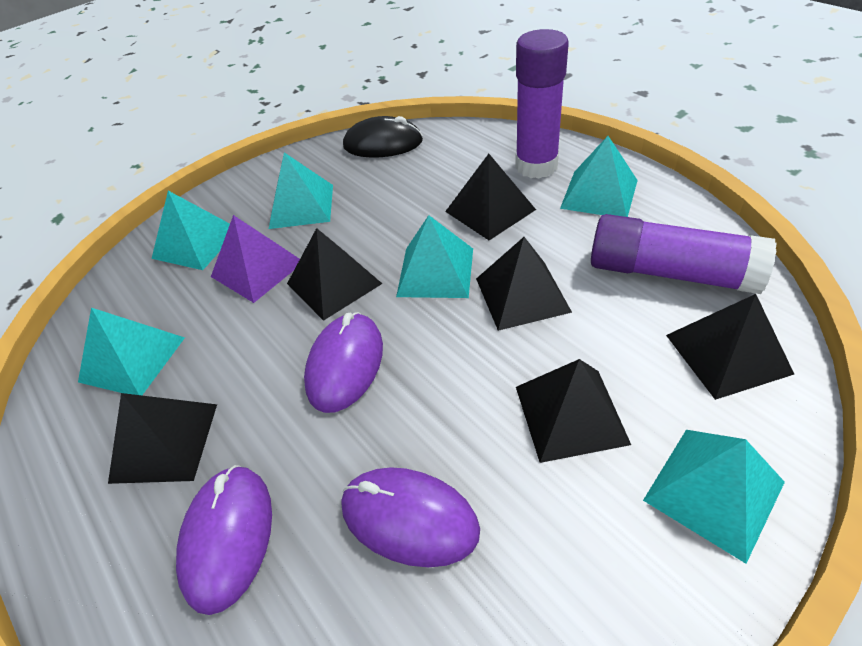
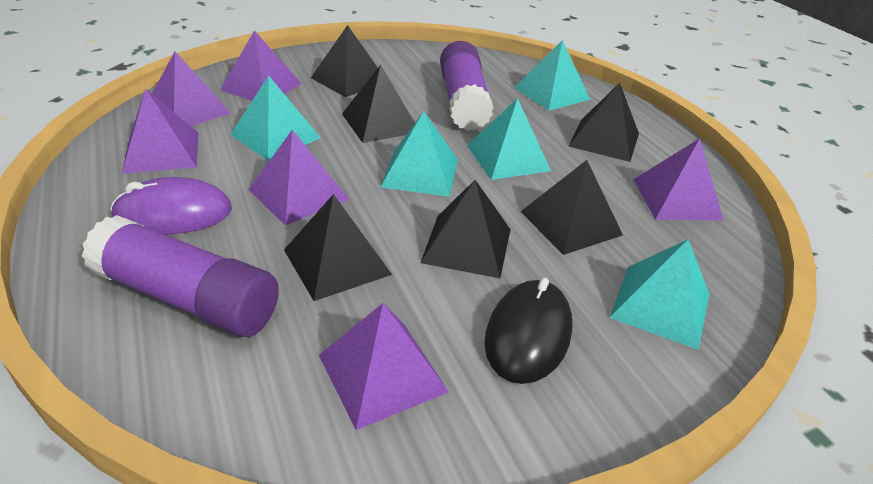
purple mouse: 3 -> 1
purple pyramid: 1 -> 6
turquoise pyramid: 6 -> 5

